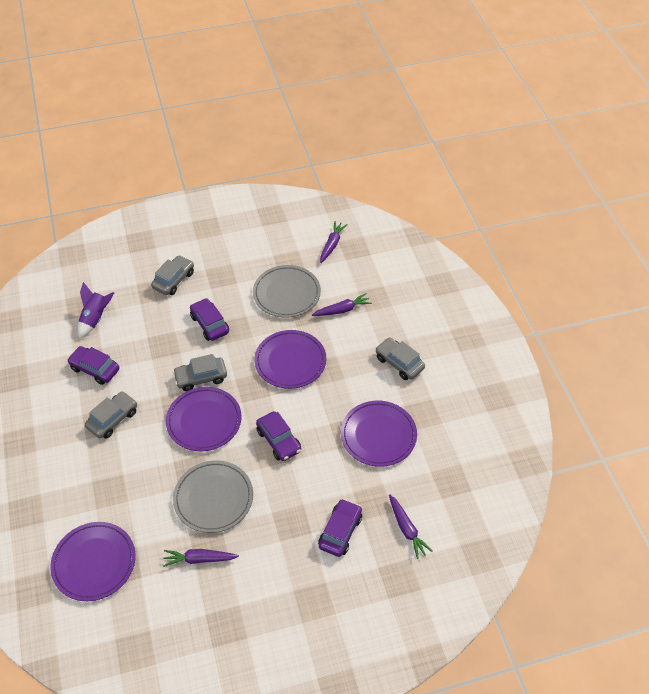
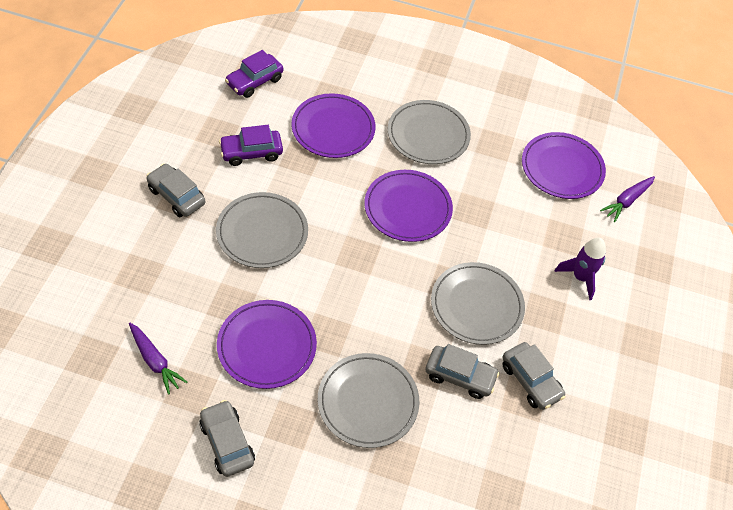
grey plate: 2 -> 4
purple car: 4 -> 2
purple carrot: 4 -> 2

